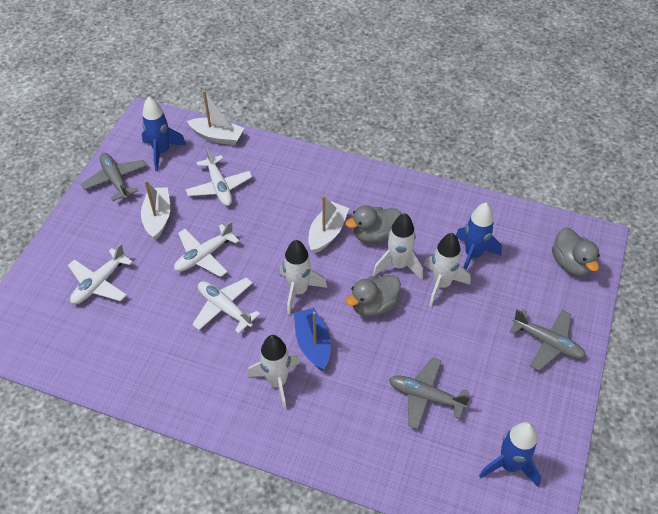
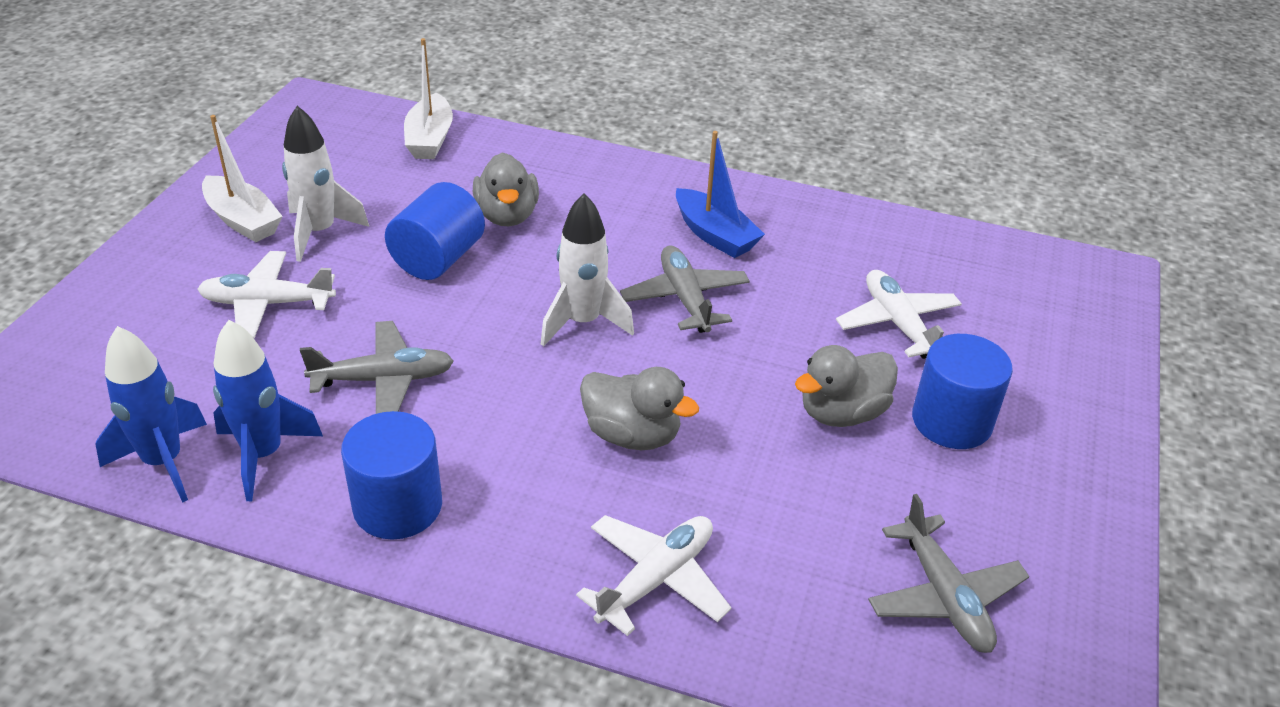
blue cylinder: 0 -> 3
blue rocket: 3 -> 2
white boat: 3 -> 2
white plane: 4 -> 3
white rocket: 4 -> 2

